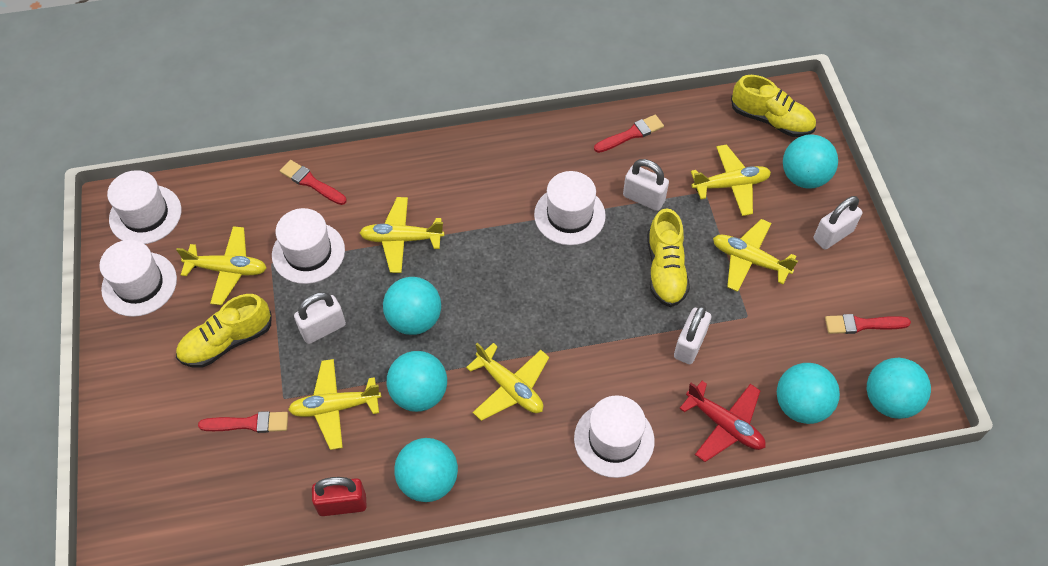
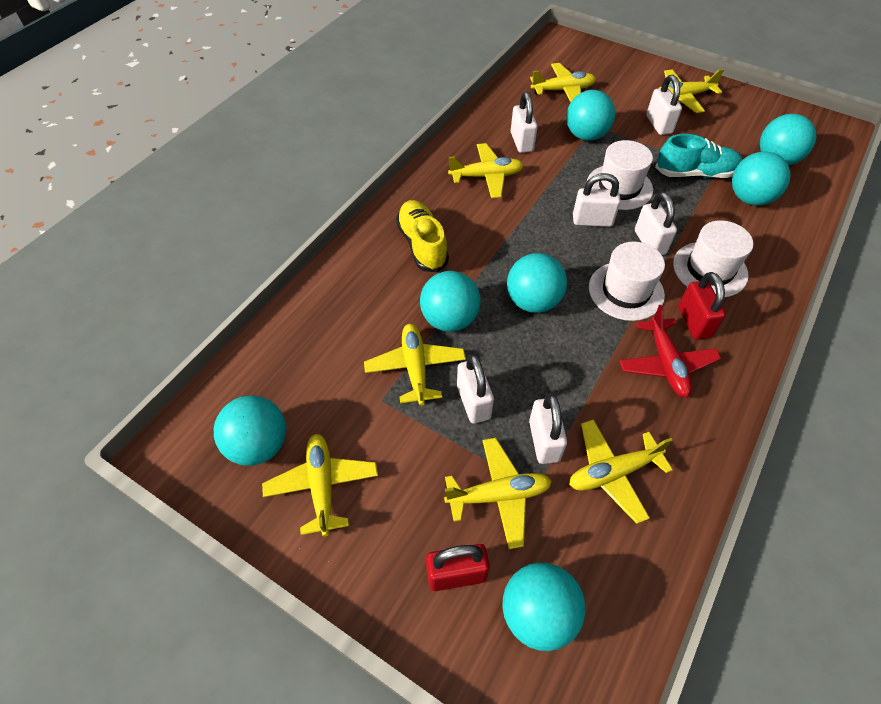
red brush: 4 -> 0
red padlock: 1 -> 2
turquoise ball: 6 -> 7
turquoise shoe: 0 -> 1
white hat: 5 -> 3
white padlock: 4 -> 6
yellow plane: 6 -> 7
yellow shoe: 3 -> 1

